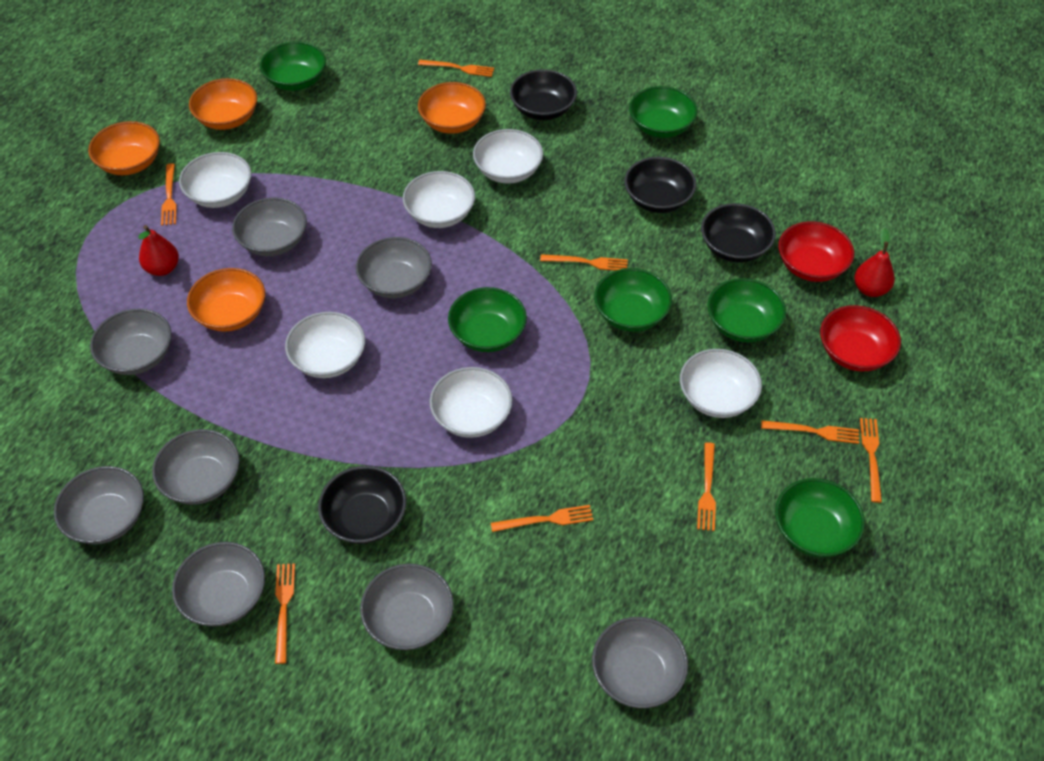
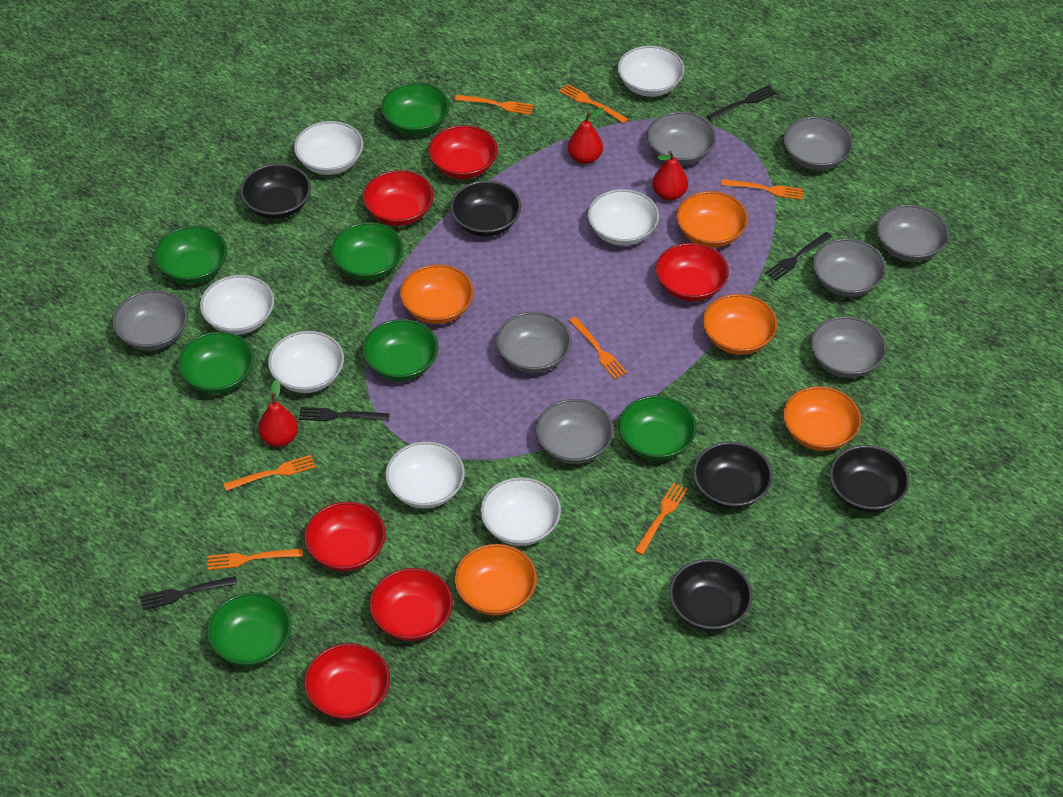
black bowl: 4 -> 5
black fork: 0 -> 4
green bowl: 6 -> 7
orange bowl: 4 -> 5
orange fork: 8 -> 7
red bowl: 2 -> 6
red pear: 2 -> 3
white bowl: 6 -> 7

